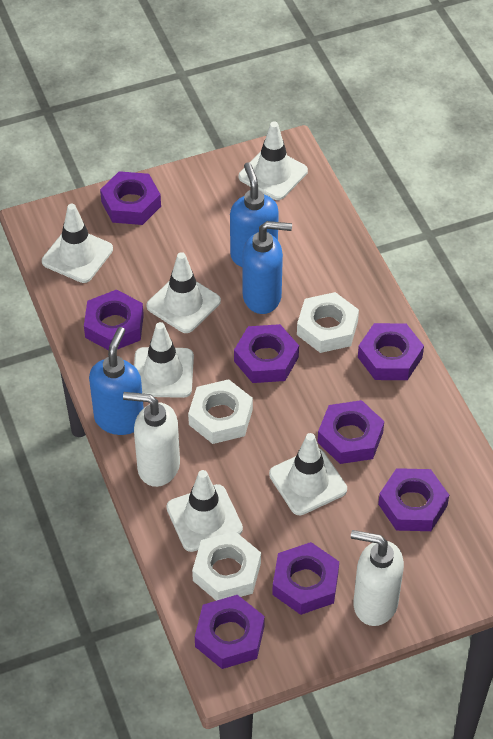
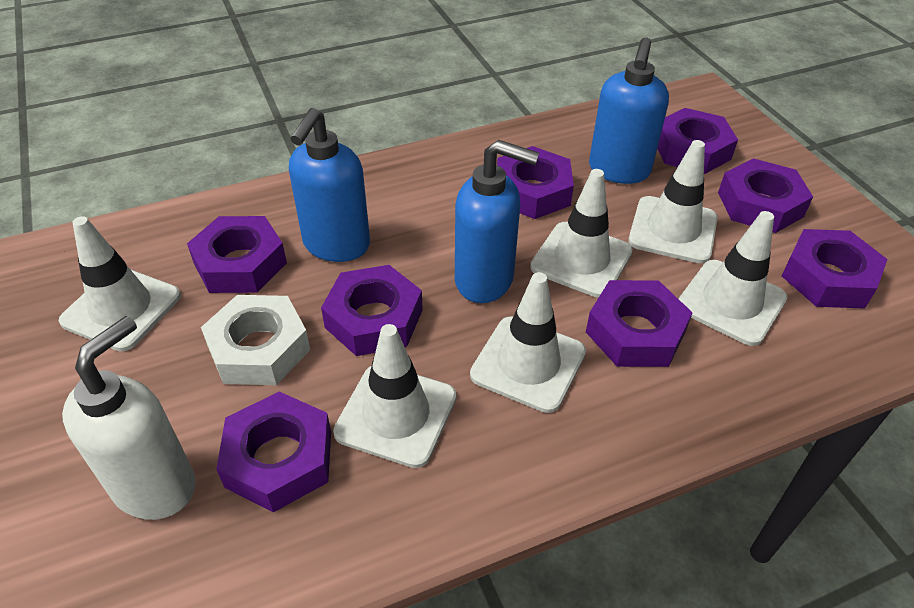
white nut: 3 -> 1
white soap dispenser: 2 -> 1

